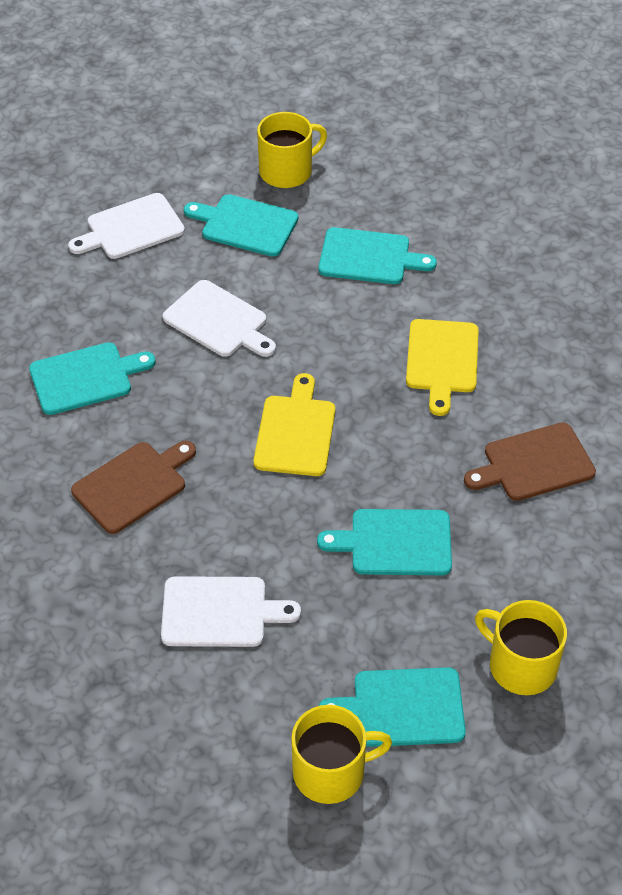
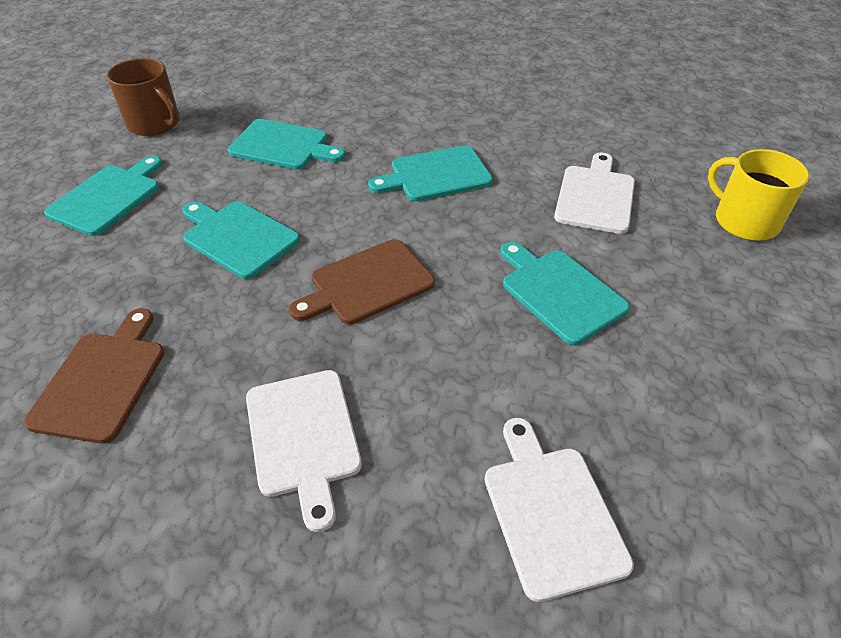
brown mug: 0 -> 1
yellow cutting board: 2 -> 0
yellow mug: 3 -> 1

